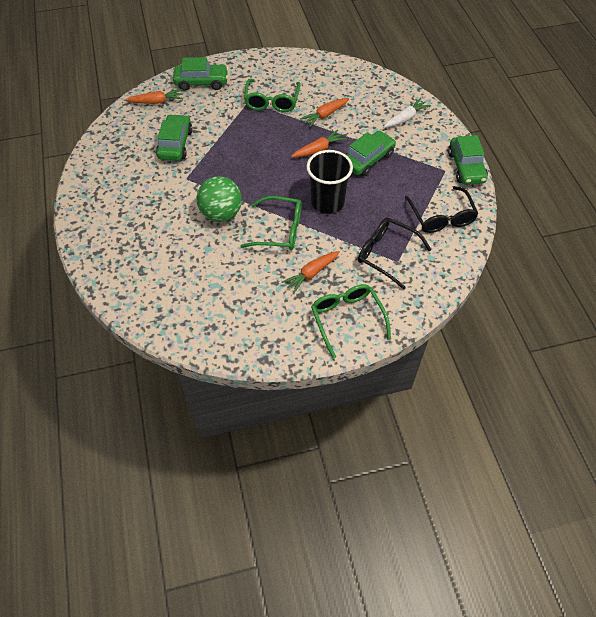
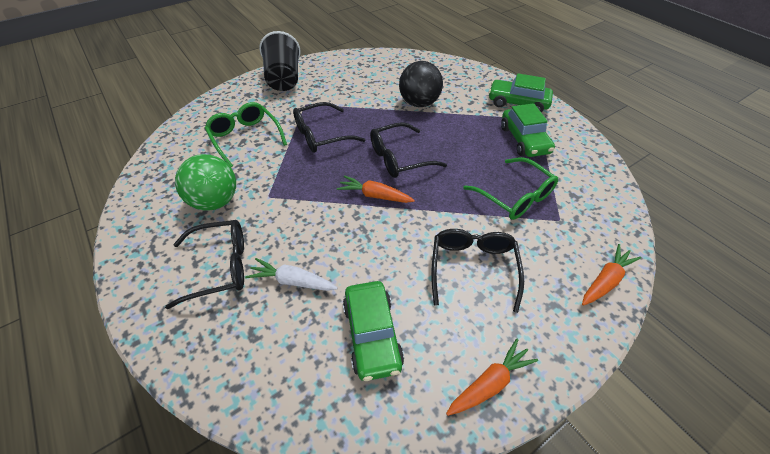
black ball: 0 -> 1
black glasses: 2 -> 4
green car: 4 -> 3
green glasses: 3 -> 2
orange carrot: 4 -> 3

